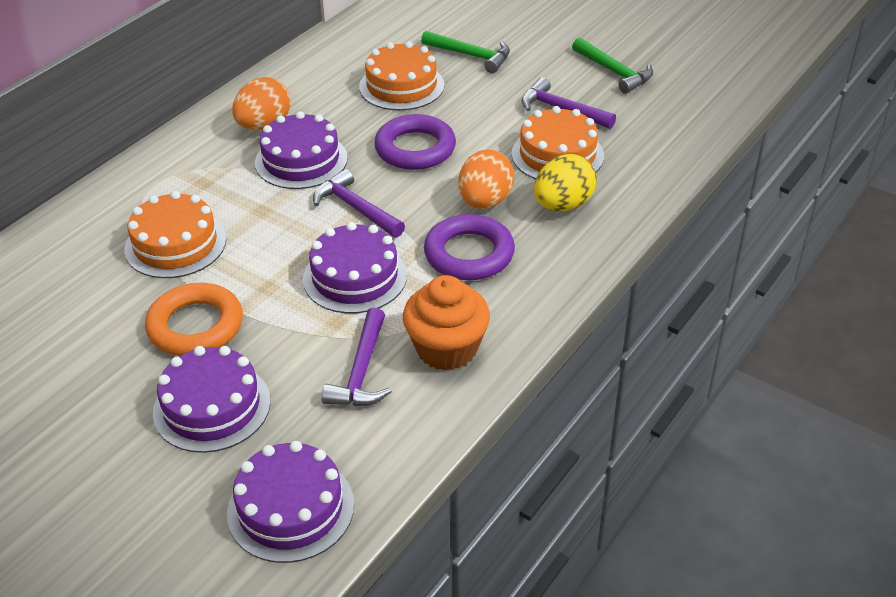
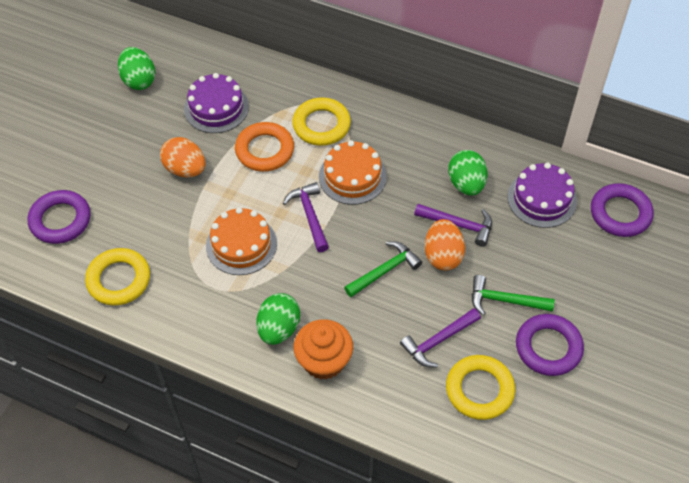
green egg: 0 -> 3
orange cake: 3 -> 2
purple cake: 4 -> 2
purple ring: 2 -> 3
yellow egg: 1 -> 0
yellow ring: 0 -> 3

